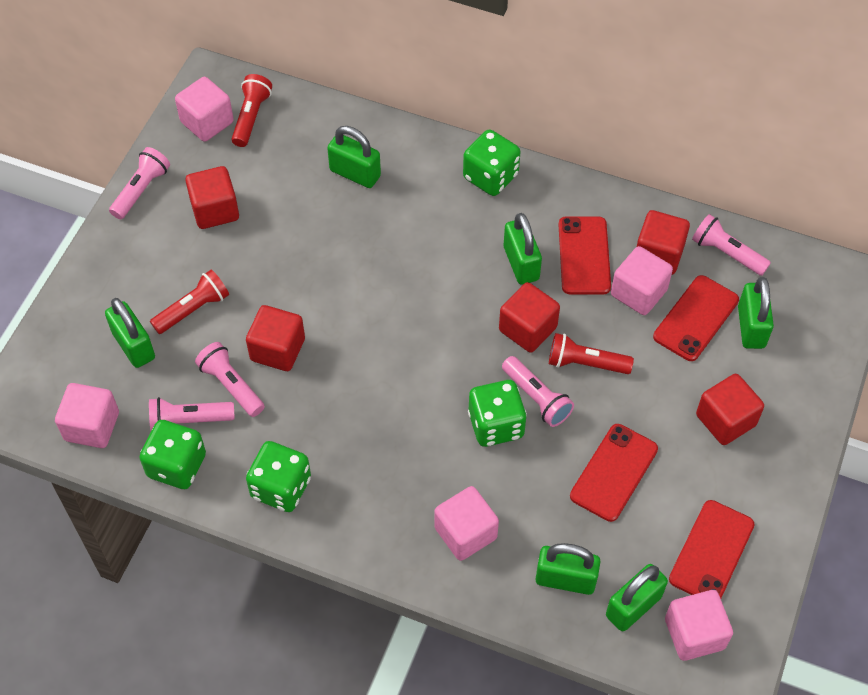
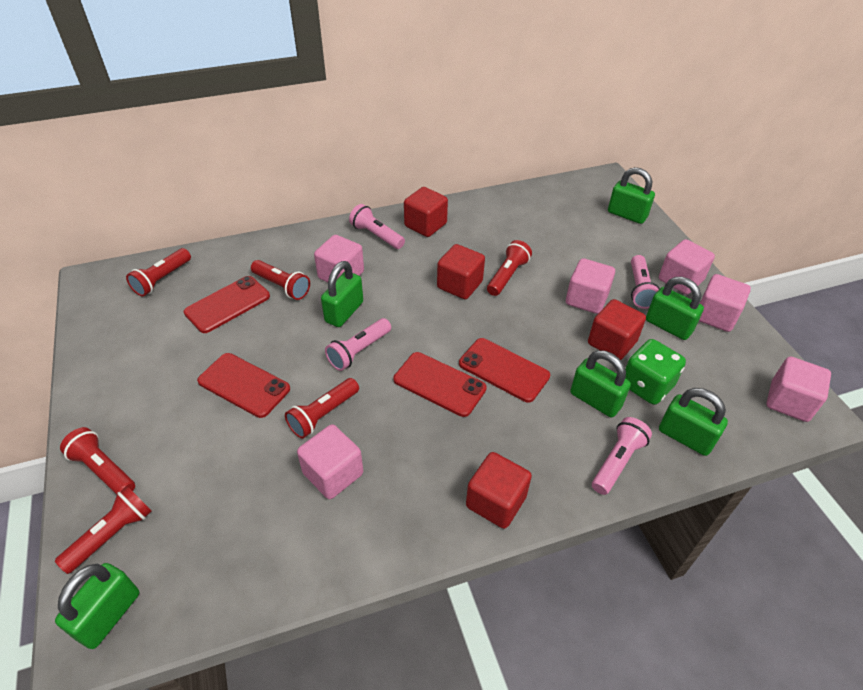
green dice: 4 -> 1
pink cube: 5 -> 6
pink flashlight: 5 -> 4
red cube: 5 -> 4
red flashlight: 3 -> 6

